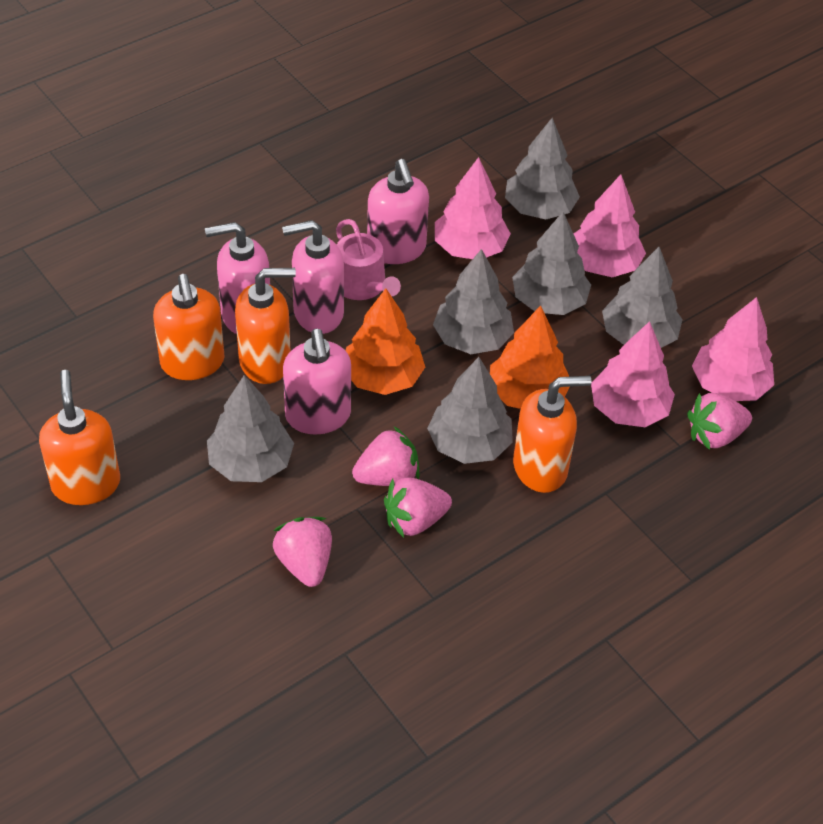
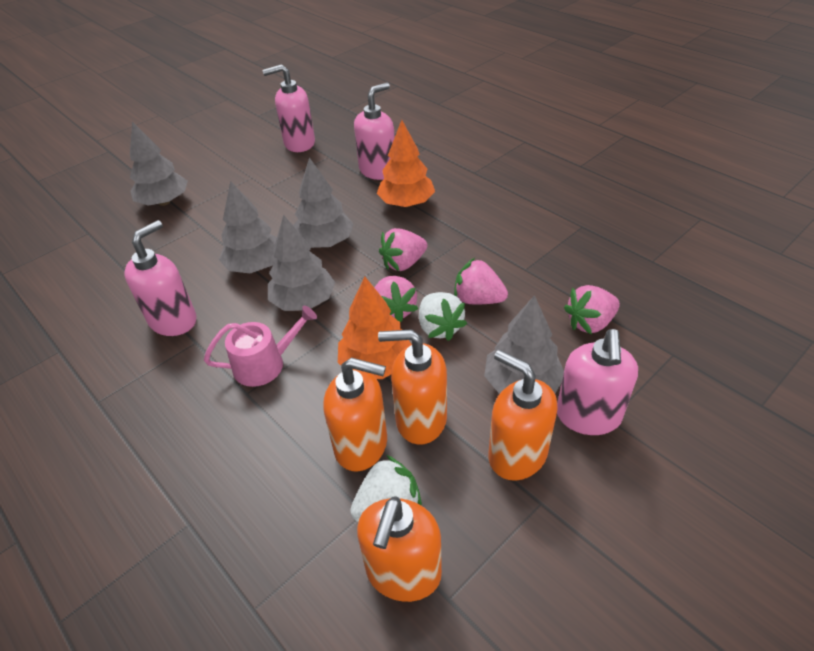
grey tree: 6 -> 5
pink tree: 4 -> 0
white strawberry: 0 -> 2

